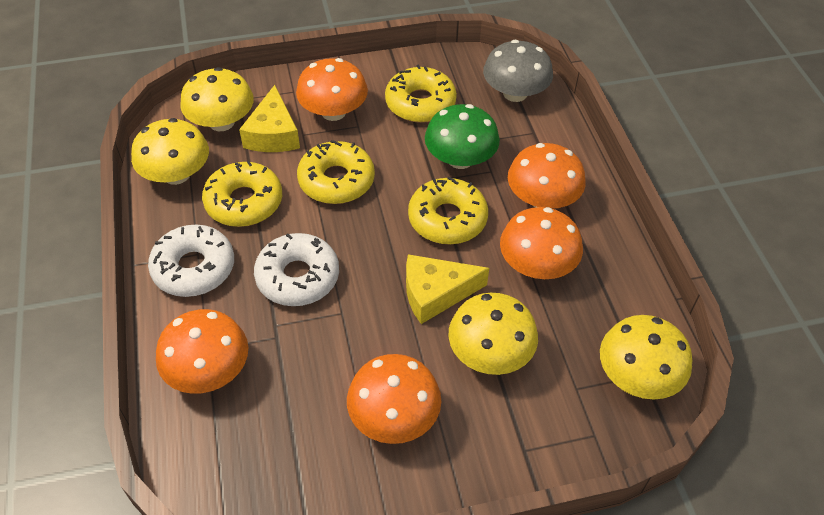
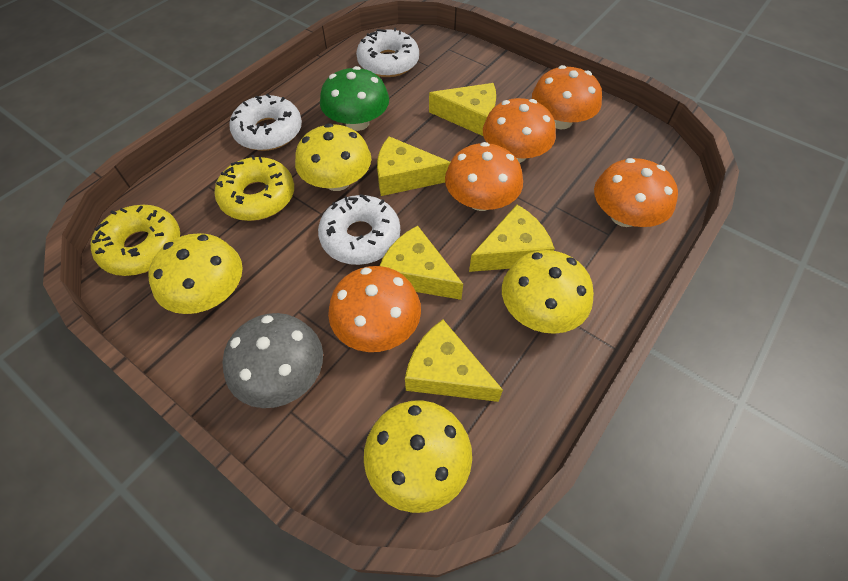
white donut: 2 -> 3
yellow cheese: 2 -> 5
yellow donut: 4 -> 2

